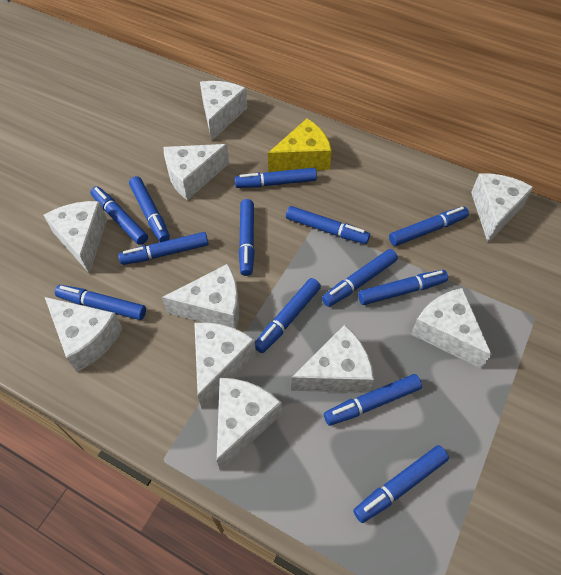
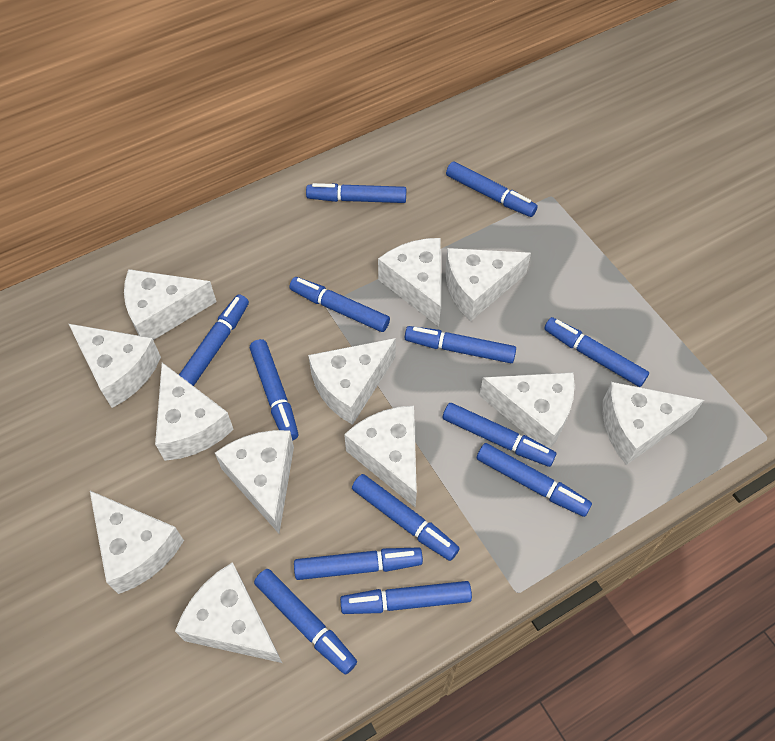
white cheese: 10 -> 12
yellow cheese: 1 -> 0

